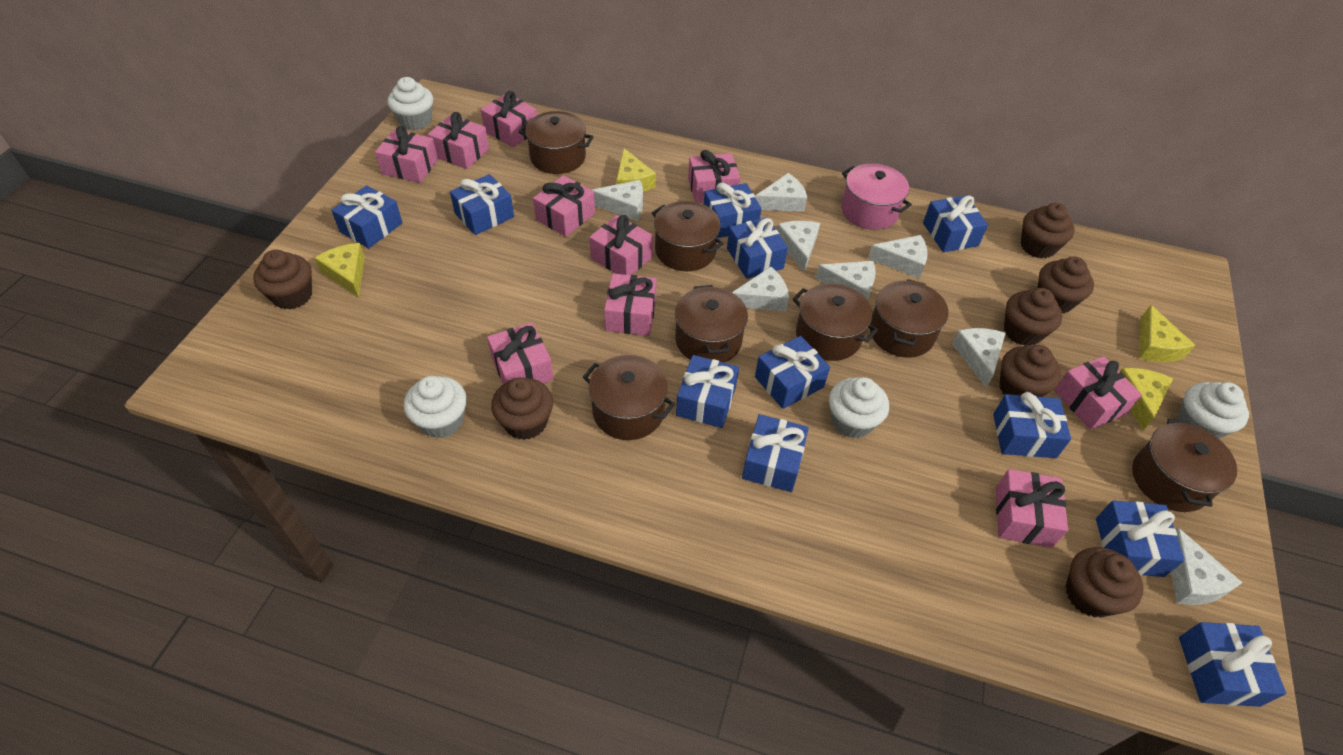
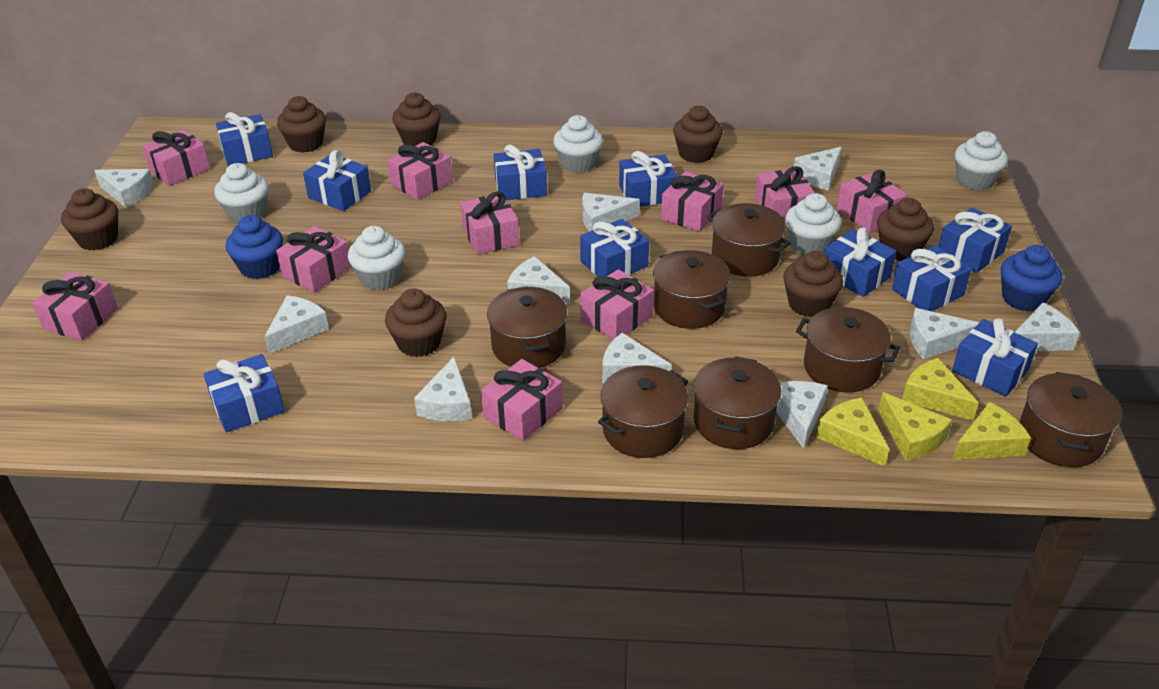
blue cupcake: 0 -> 2
blue gift: 11 -> 10
pink pot: 1 -> 0
white cheese: 8 -> 10
white cupcake: 4 -> 5

